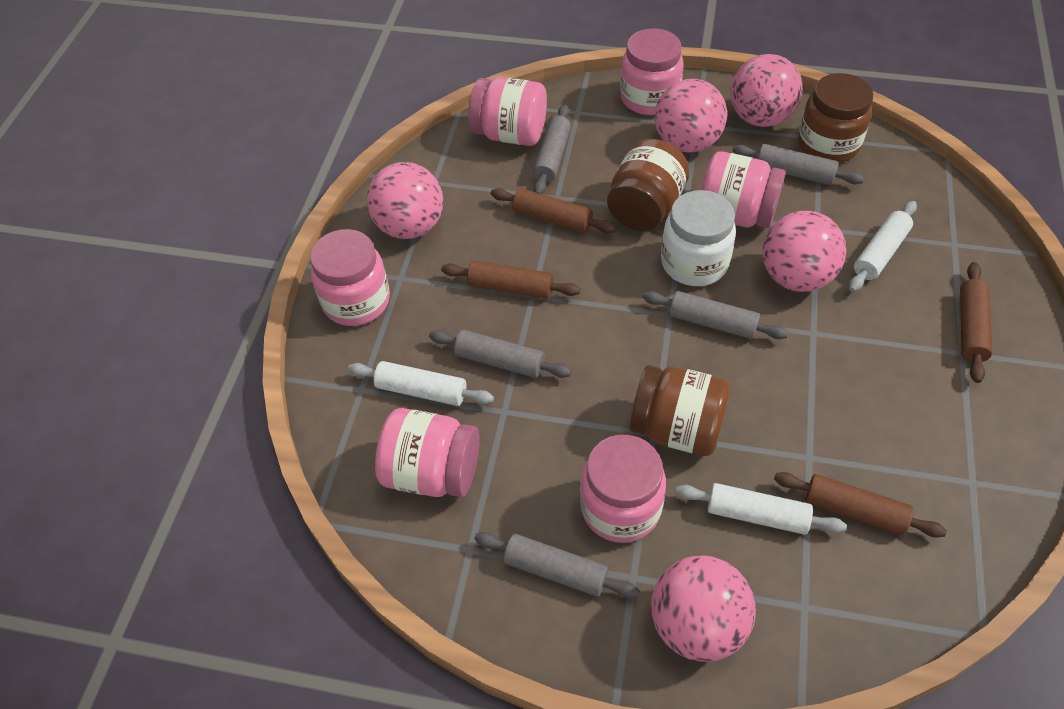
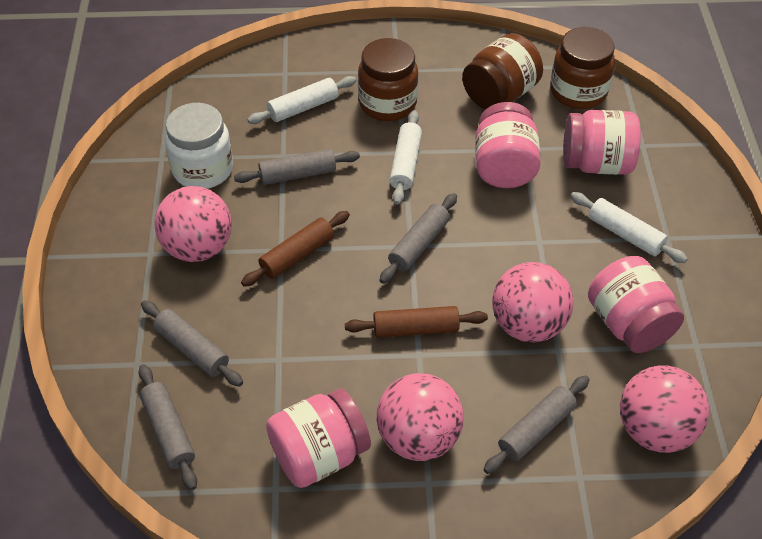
brown rolling pin: 4 -> 2
pink ball: 5 -> 4
pink jar: 6 -> 4

